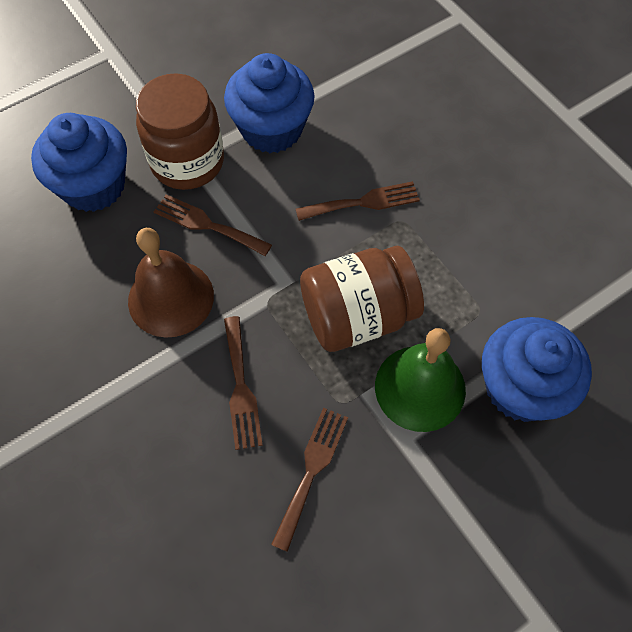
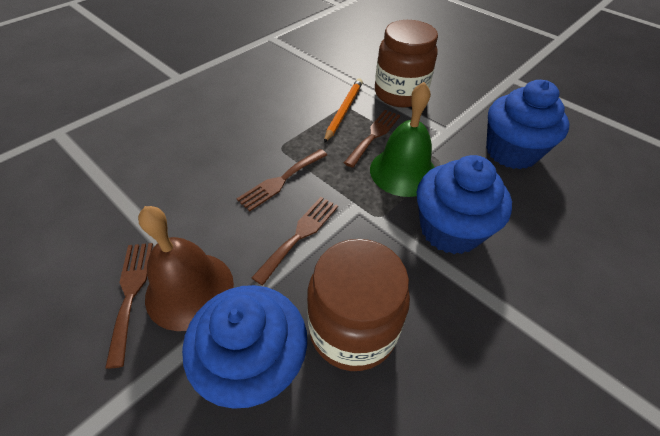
orange pencil: 0 -> 1

